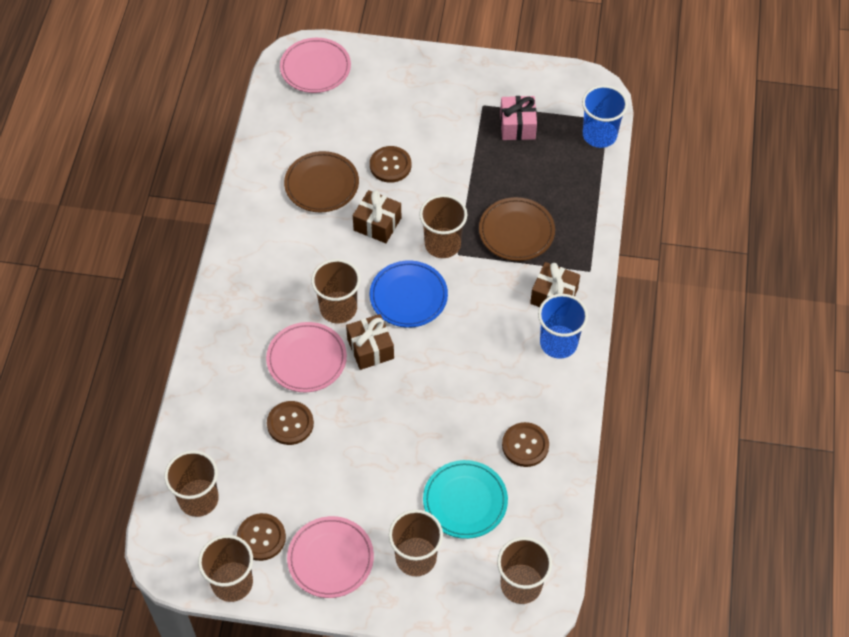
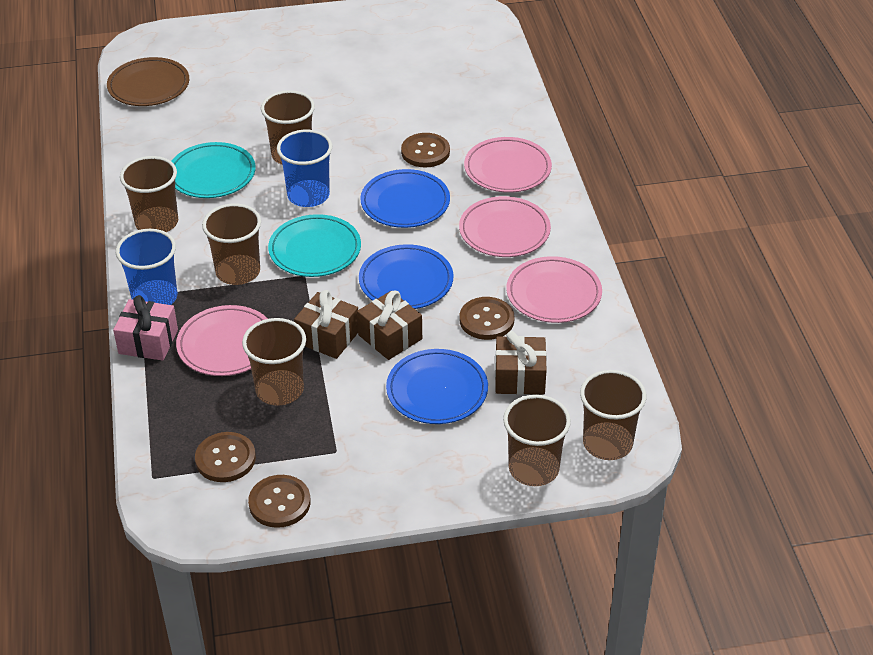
blue plate: 1 -> 3
brown plate: 2 -> 1
pink plate: 3 -> 4
turquoise plate: 1 -> 2

